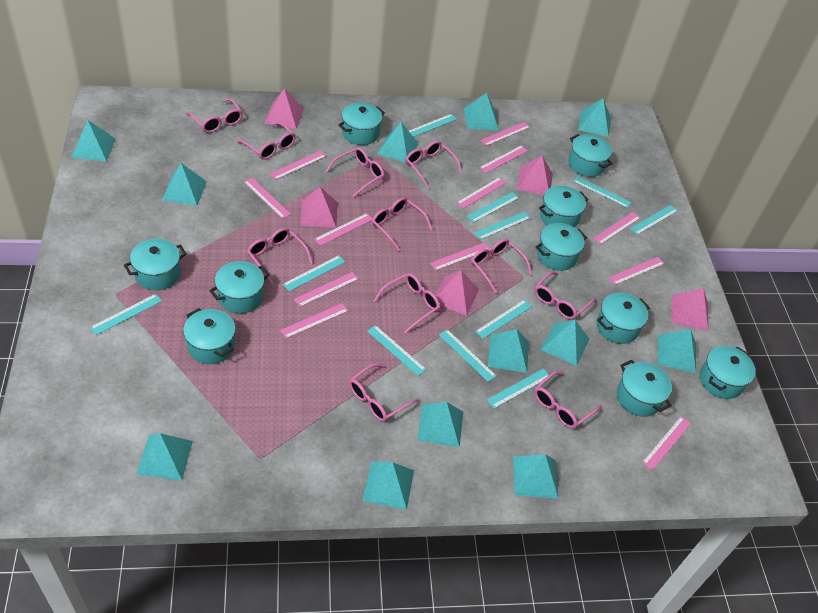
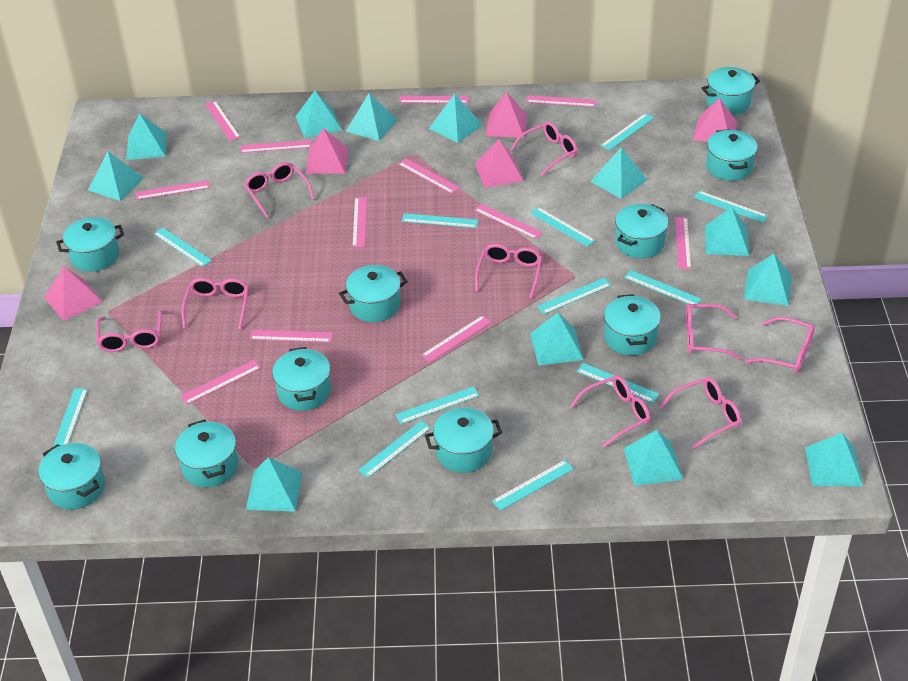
pink glasses: 11 -> 9
turquoise ruler: 11 -> 12

